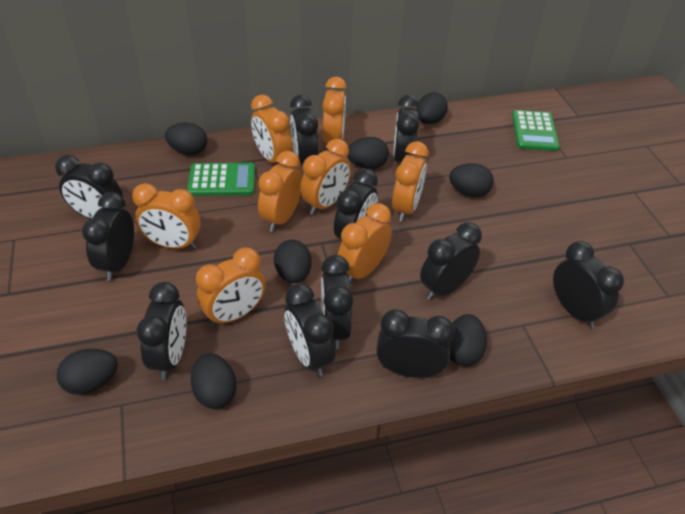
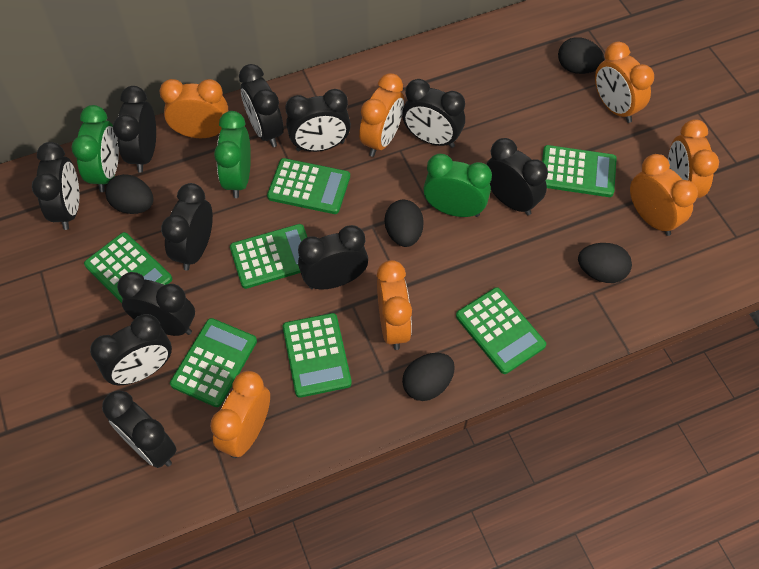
black egg: 8 -> 5
green calculator: 2 -> 7
green clock: 0 -> 3
orange clock: 8 -> 7

